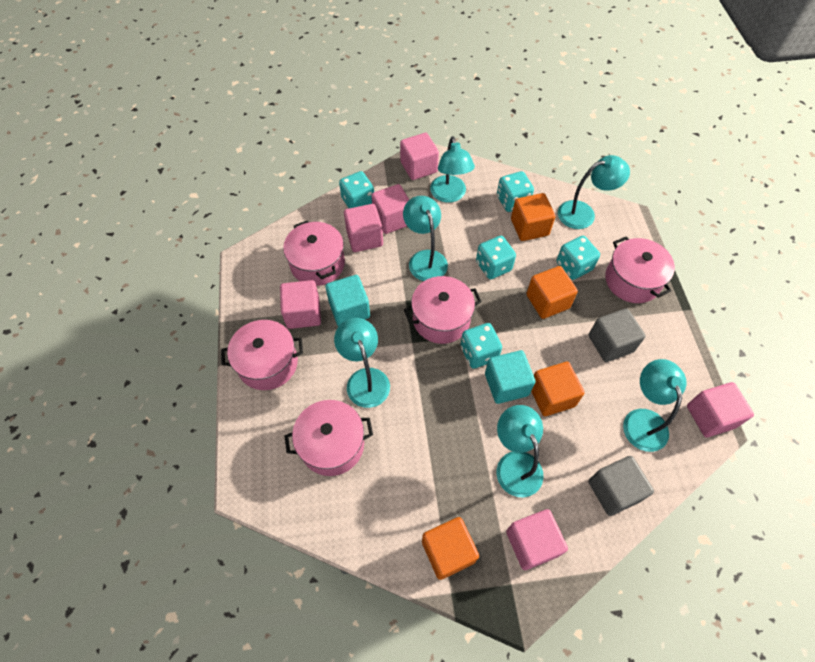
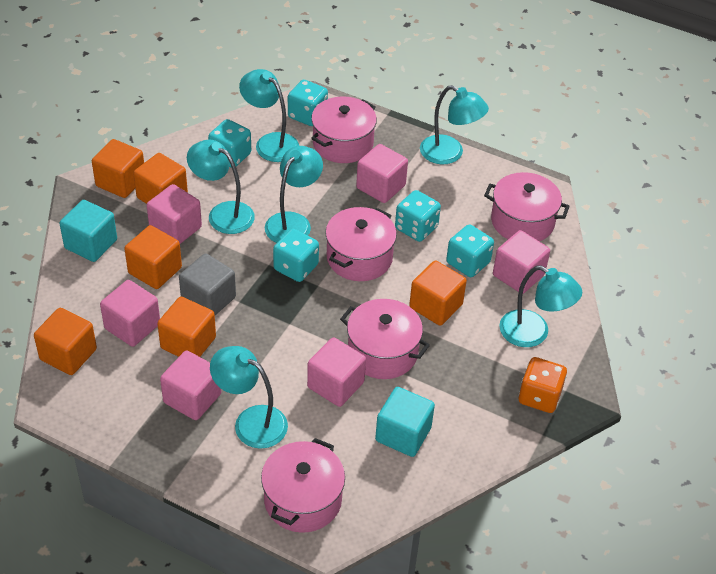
grey cube: 2 -> 1
orange cube: 4 -> 6
orange dice: 0 -> 1

